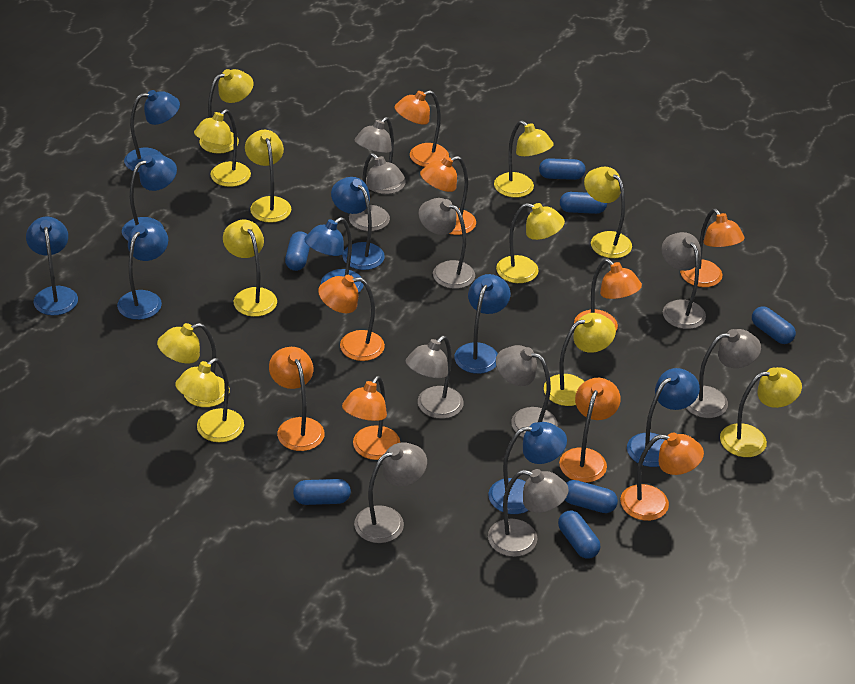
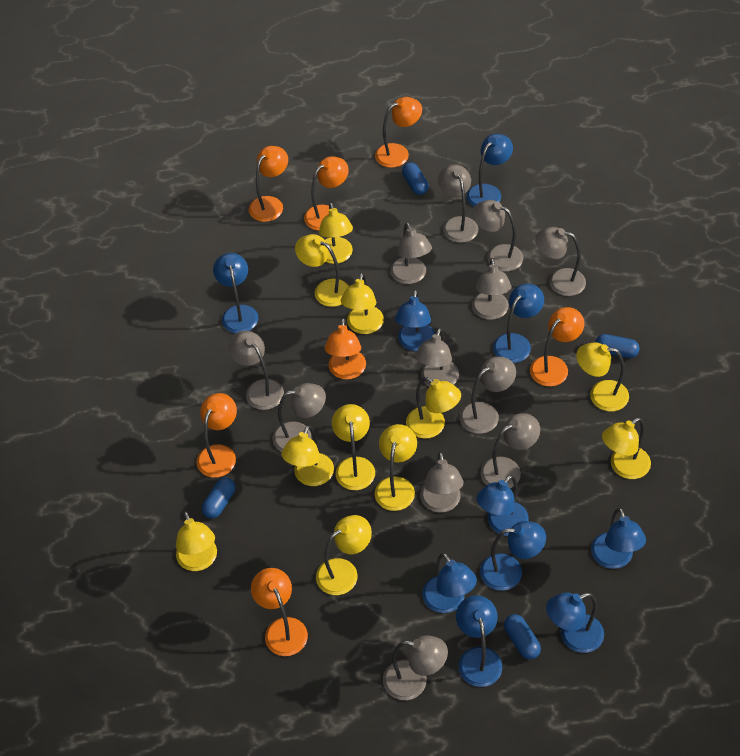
blue capsule: 7 -> 4
blue lamp: 9 -> 10
grey lamp: 9 -> 12
orange lamp: 9 -> 7

